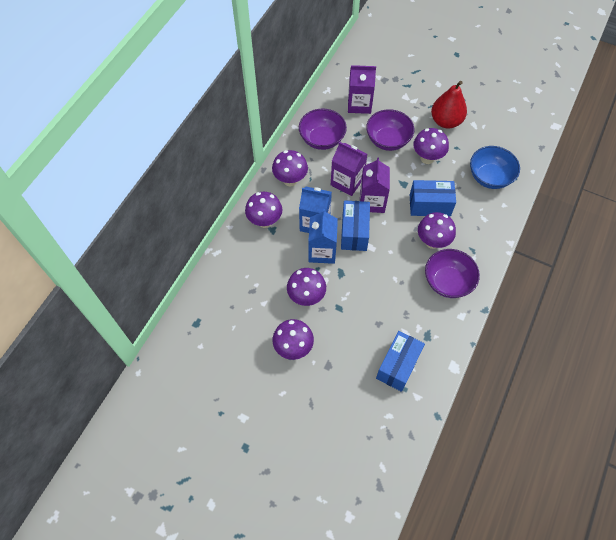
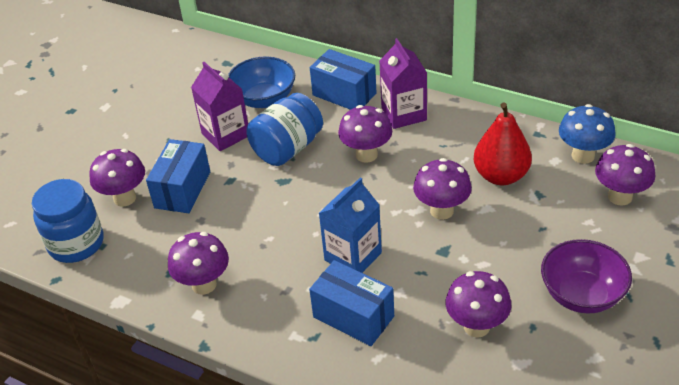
blue carton: 2 -> 1
blue jar: 0 -> 2
blue mushroom: 0 -> 1
purple bowl: 3 -> 1
purple carton: 3 -> 2

